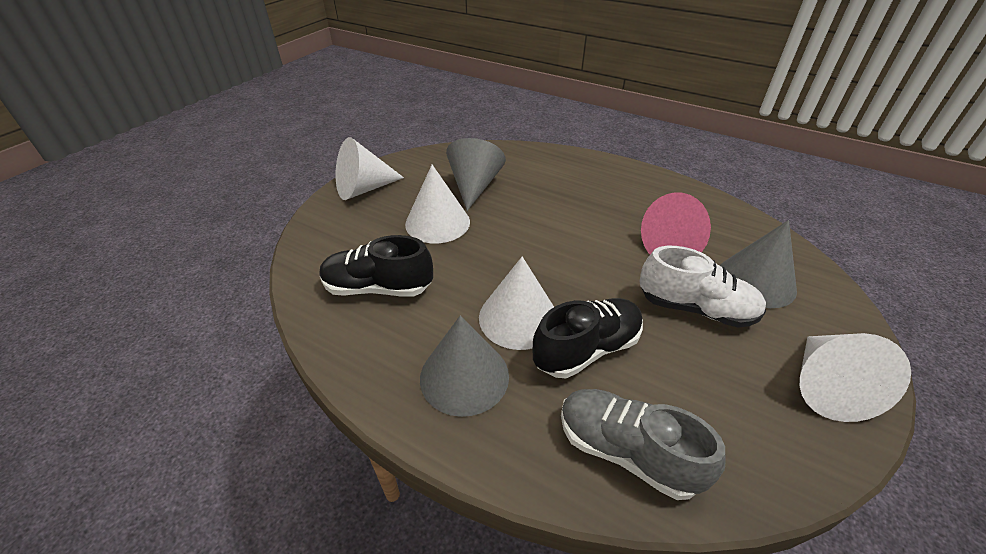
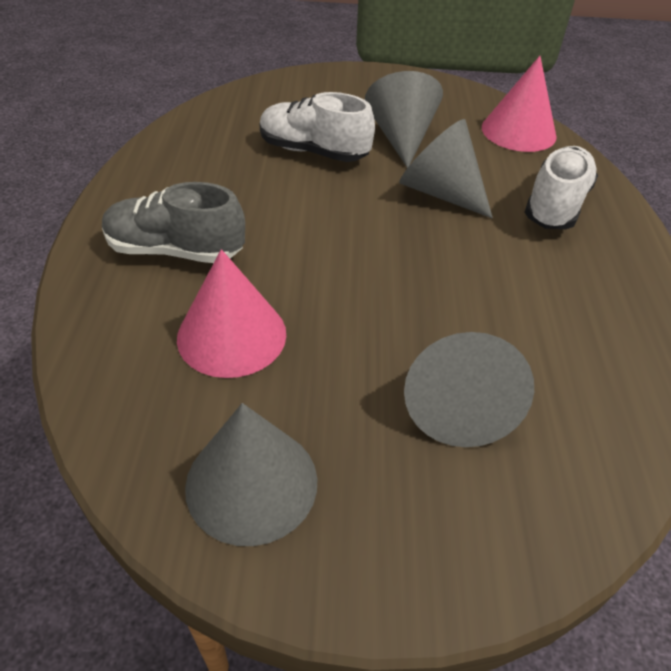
black shoe: 2 -> 0
grey cone: 3 -> 4
pink cone: 1 -> 2
white cone: 4 -> 0
white shoe: 1 -> 2

